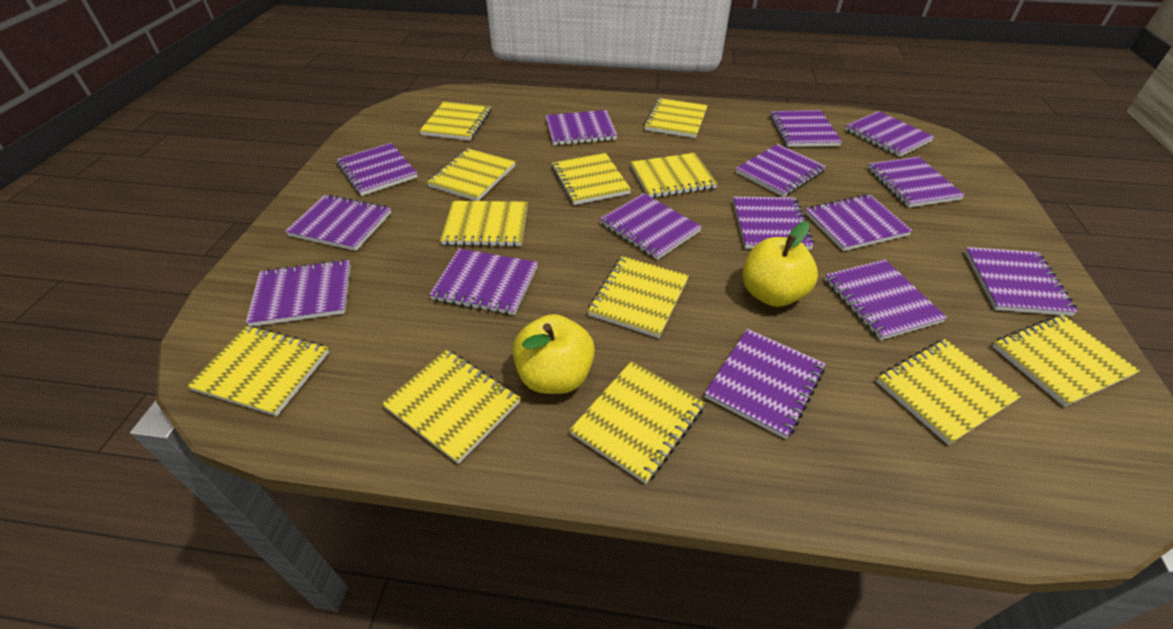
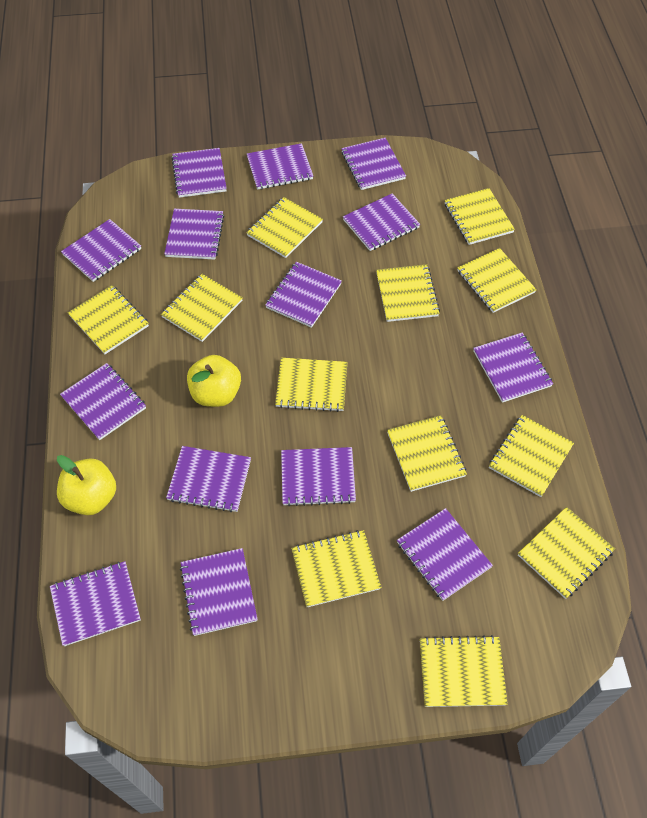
purple notebook: 15 -> 14

